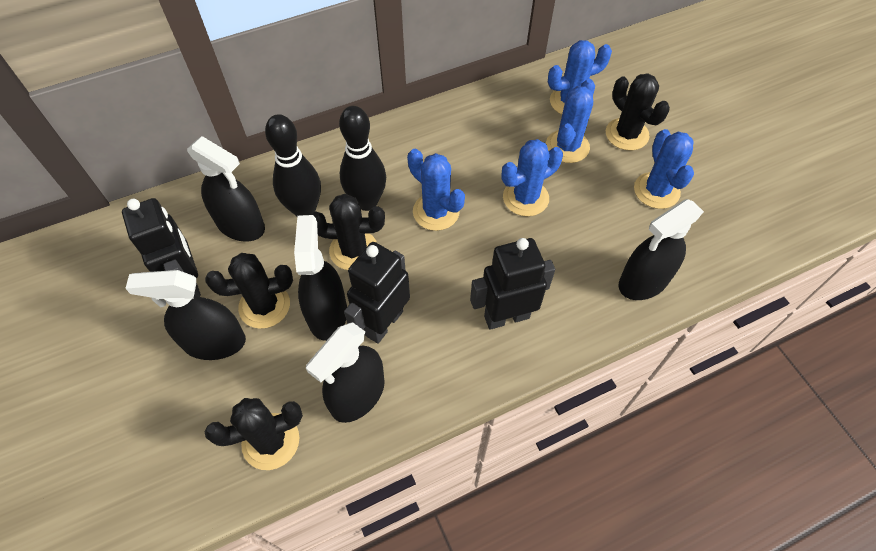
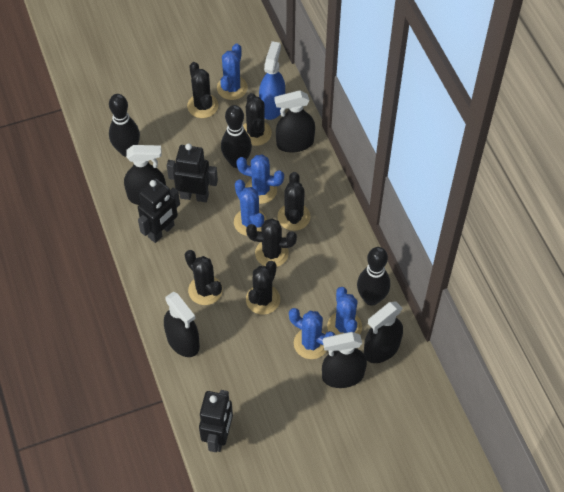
black bowling pin: 2 -> 3
black cactus: 4 -> 6
blue spray bottle: 0 -> 1

